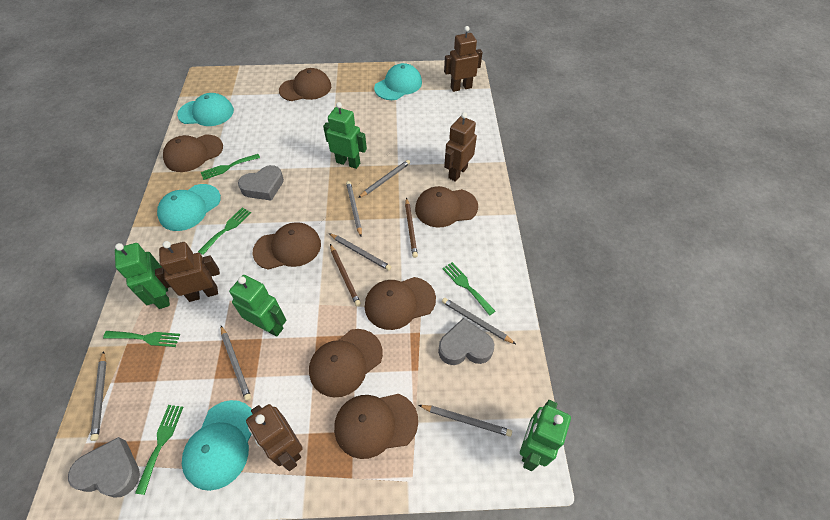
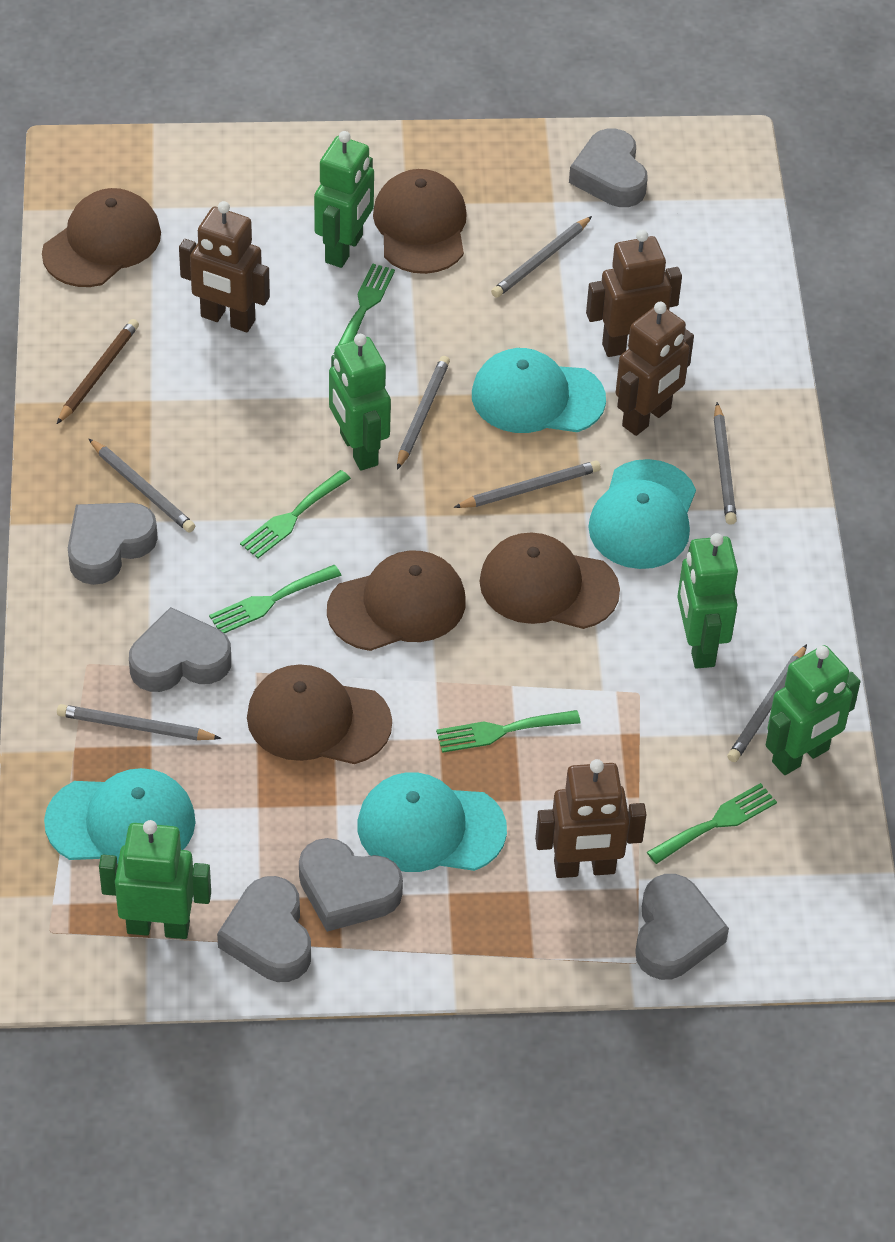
brown cap: 7 -> 5
brown pencil: 2 -> 1
green robot: 4 -> 5
grey heart: 3 -> 6

